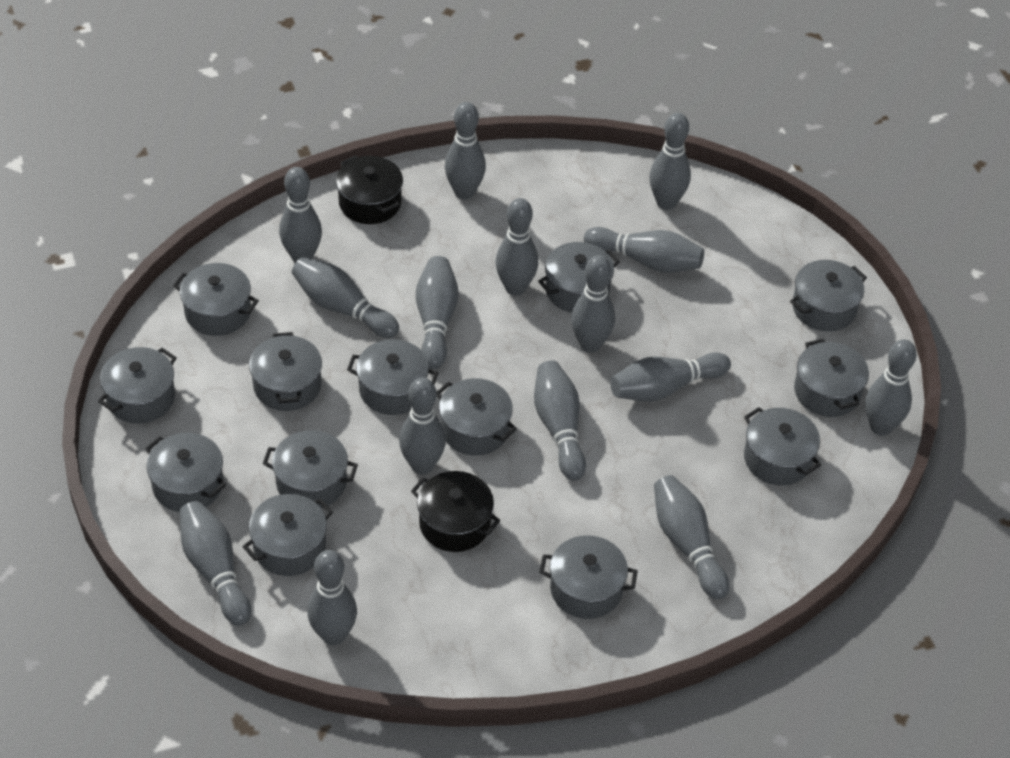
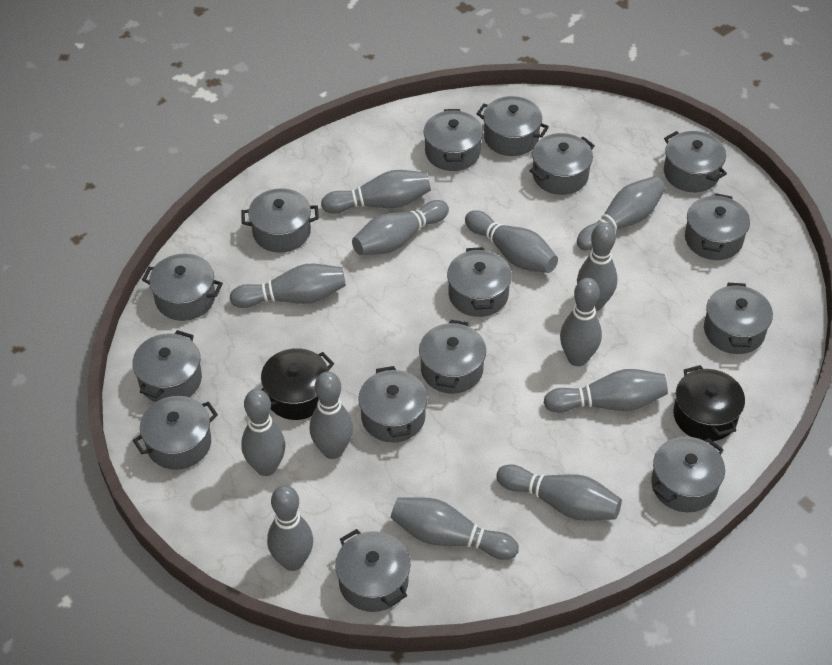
grey bowling pin: 15 -> 13
grey pot: 13 -> 15

